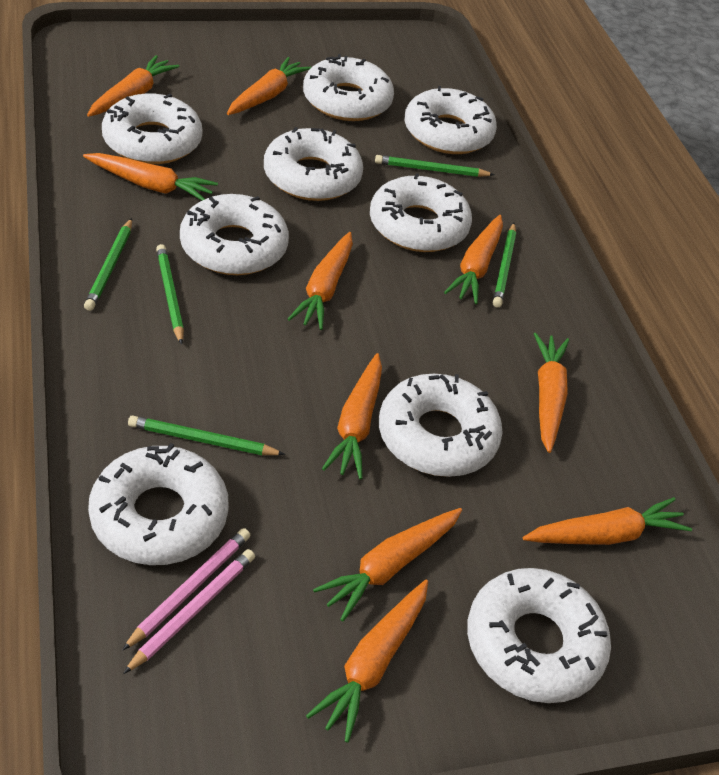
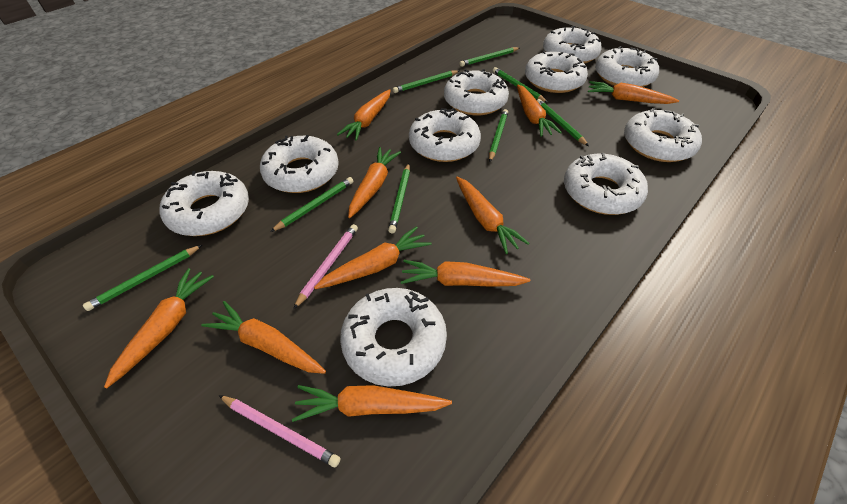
green pencil: 5 -> 8
white donut: 9 -> 10

